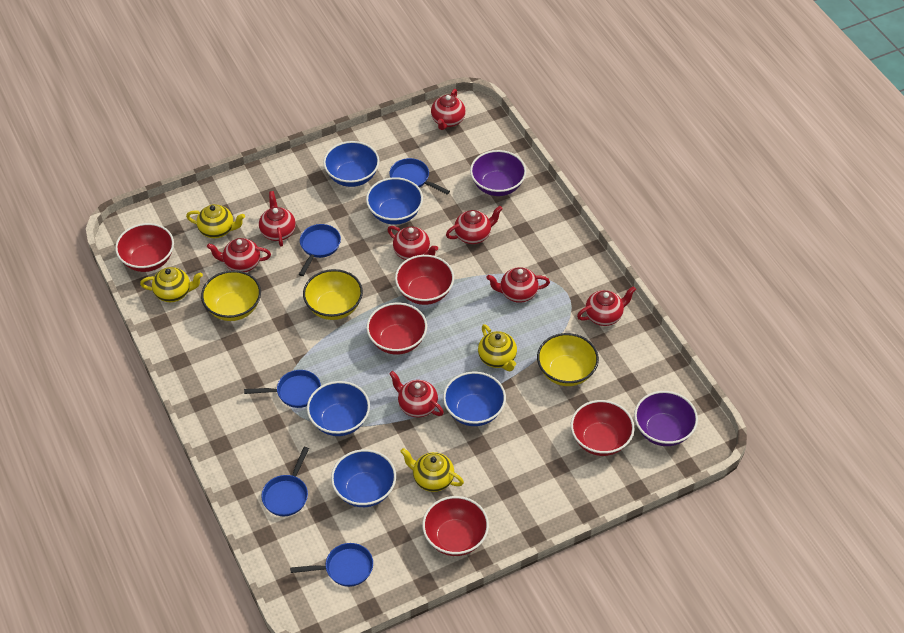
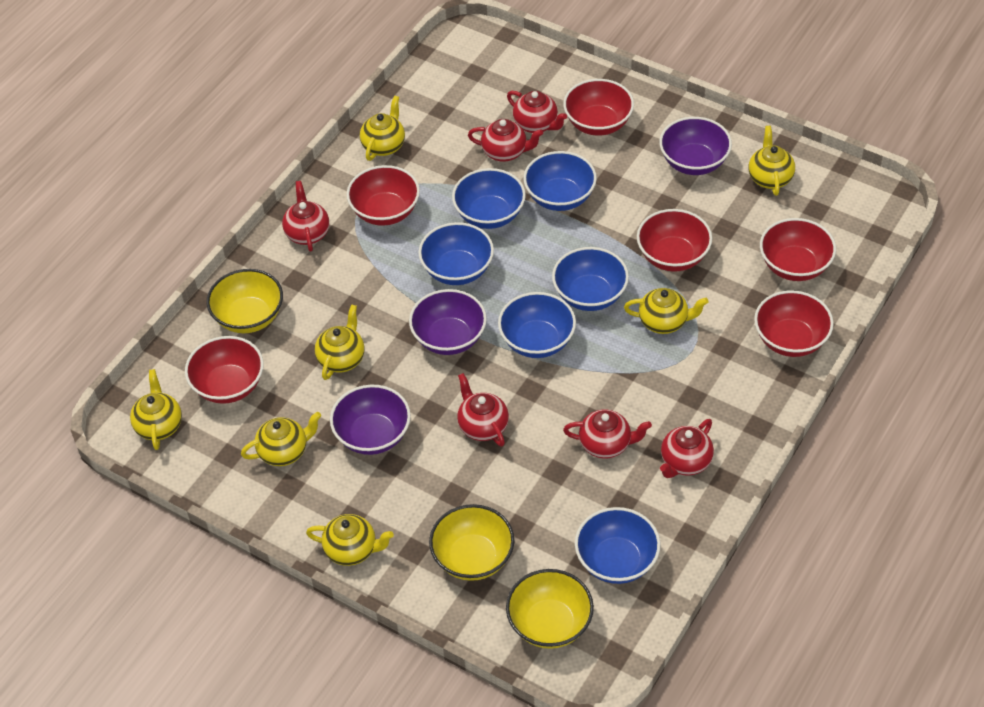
blue bowl: 5 -> 6
blue pan: 5 -> 0
purple bowl: 2 -> 3
red bowl: 5 -> 6
red teapot: 8 -> 6
yellow teapot: 4 -> 7

